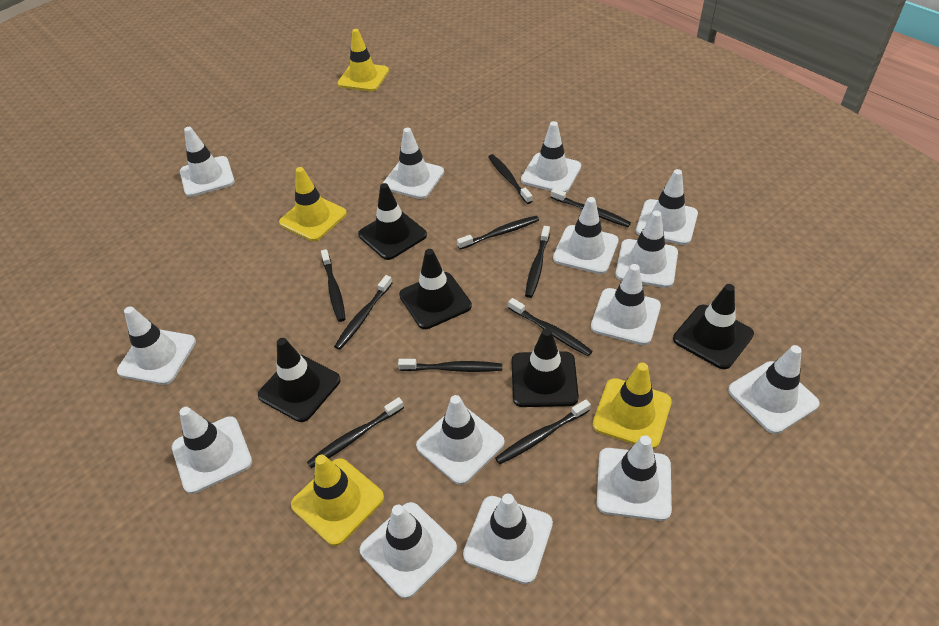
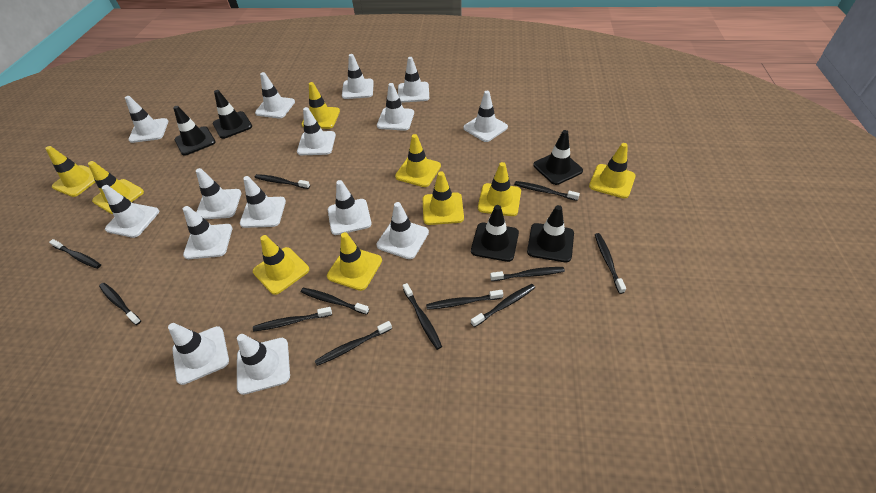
black toothbrush: 10 -> 12
white traffic cone: 14 -> 15
yellow traffic cone: 4 -> 9

